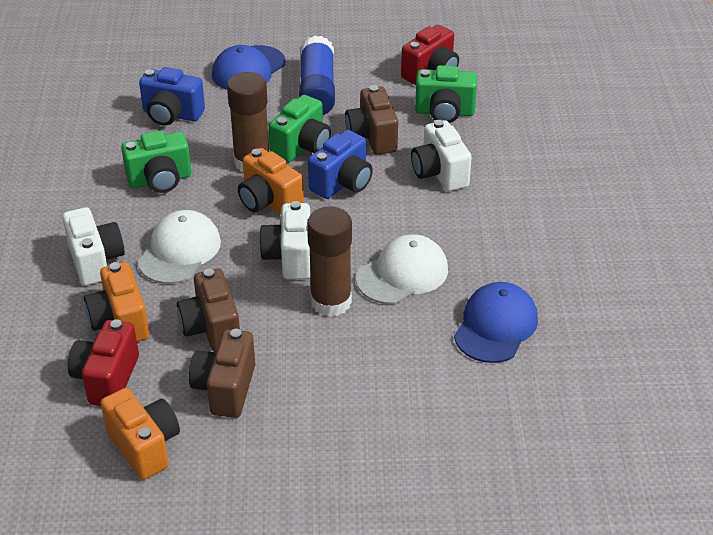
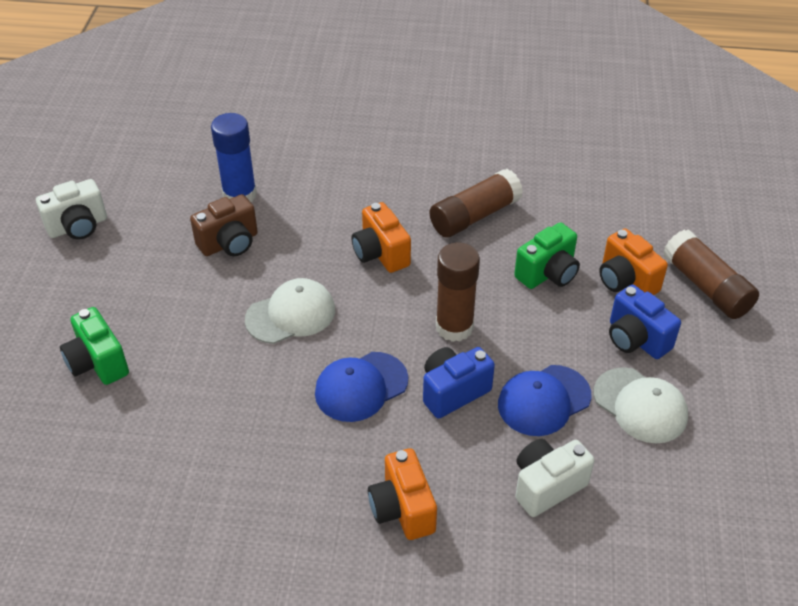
brown camera: 3 -> 1
brown glue stick: 2 -> 3
green camera: 3 -> 2
red camera: 2 -> 0
white camera: 3 -> 2

